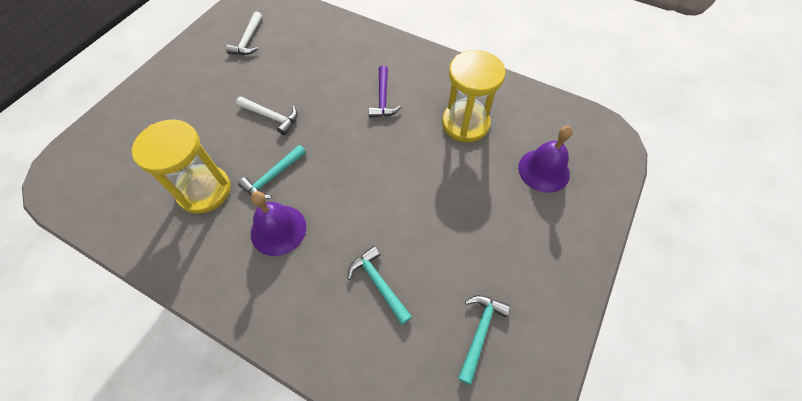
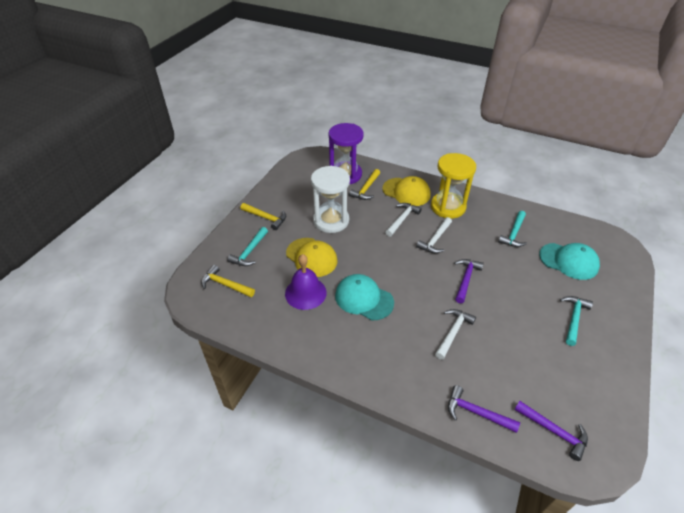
purple bell: 2 -> 1
purple hammer: 1 -> 3
purple hourglass: 0 -> 1
turquoise cap: 0 -> 2
white hammer: 2 -> 3
white hourglass: 0 -> 1
yellow cap: 0 -> 2
yellow hammer: 0 -> 3
yellow hourglass: 2 -> 1

